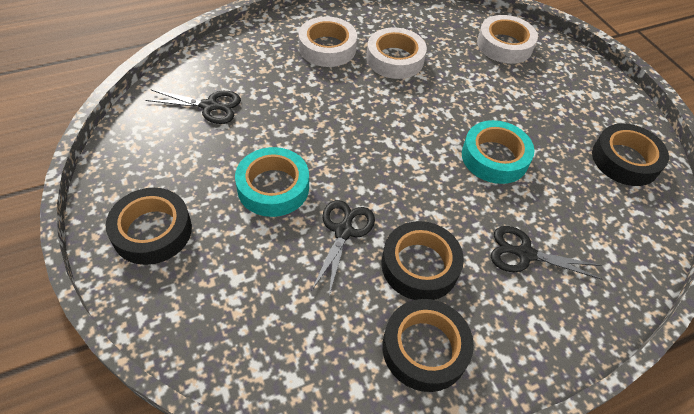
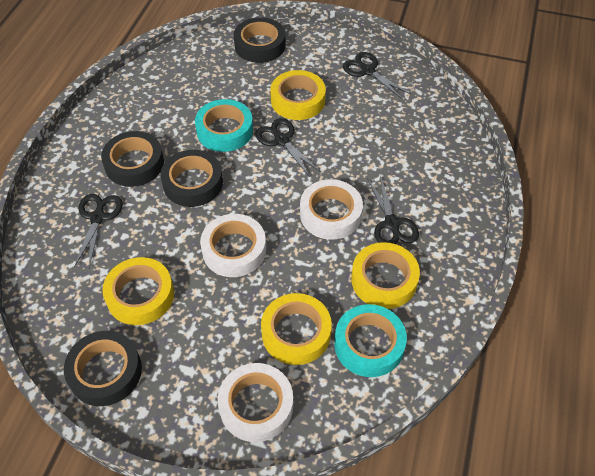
black scissors: 3 -> 4
yellow tape: 0 -> 4

